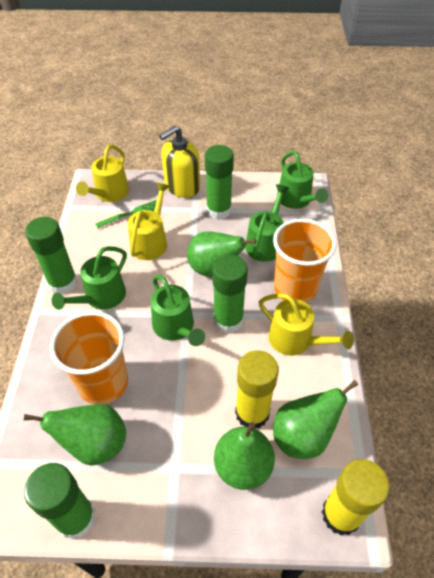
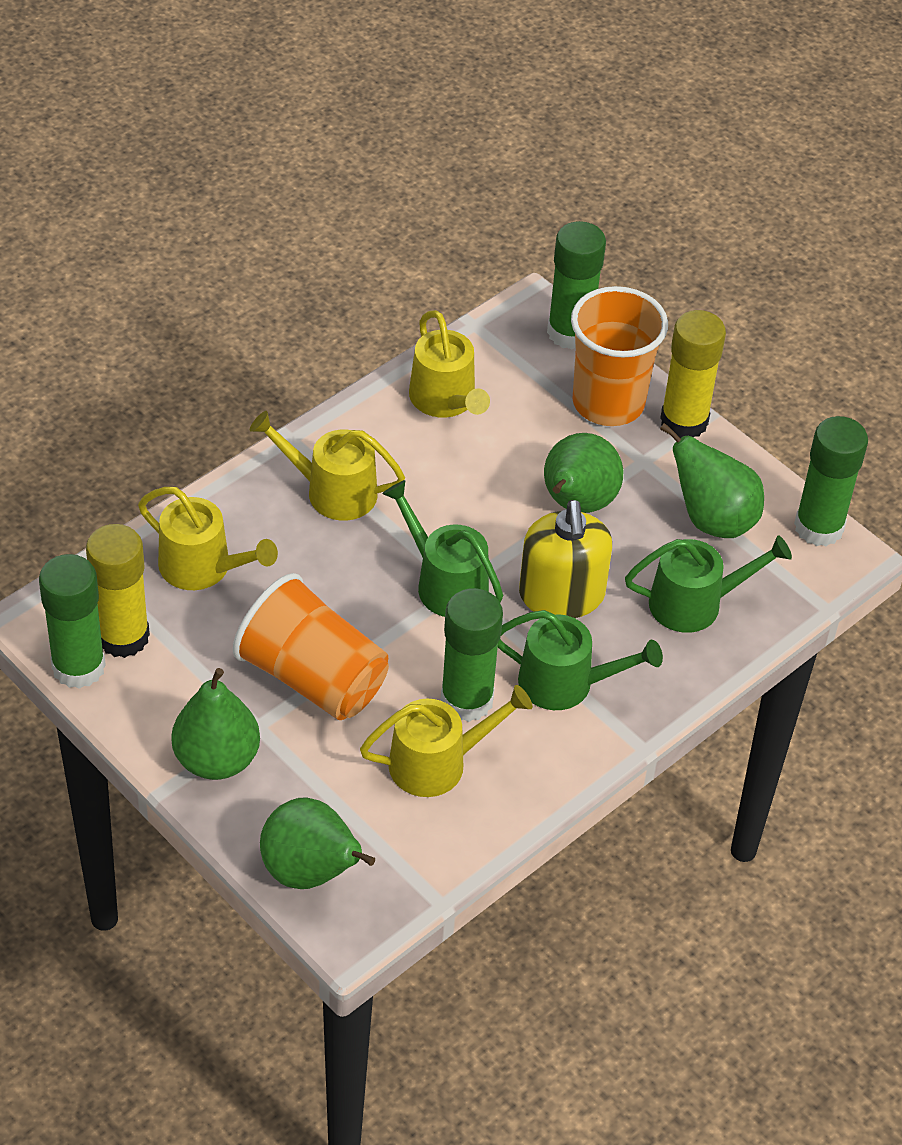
green fork: 1 -> 0
green watering can: 4 -> 3
yellow watering can: 3 -> 4

